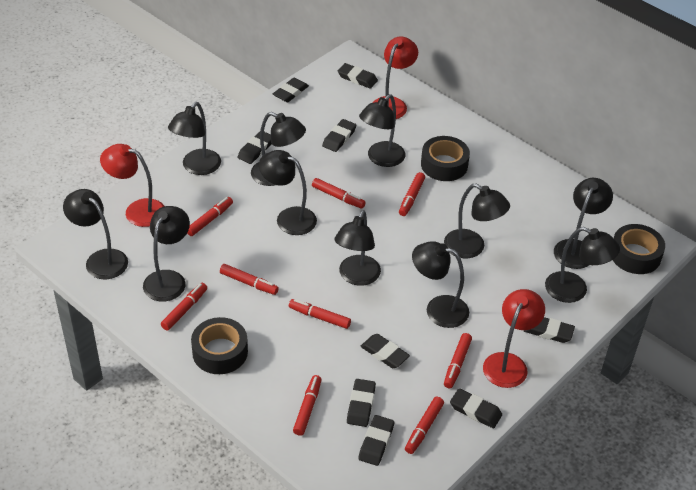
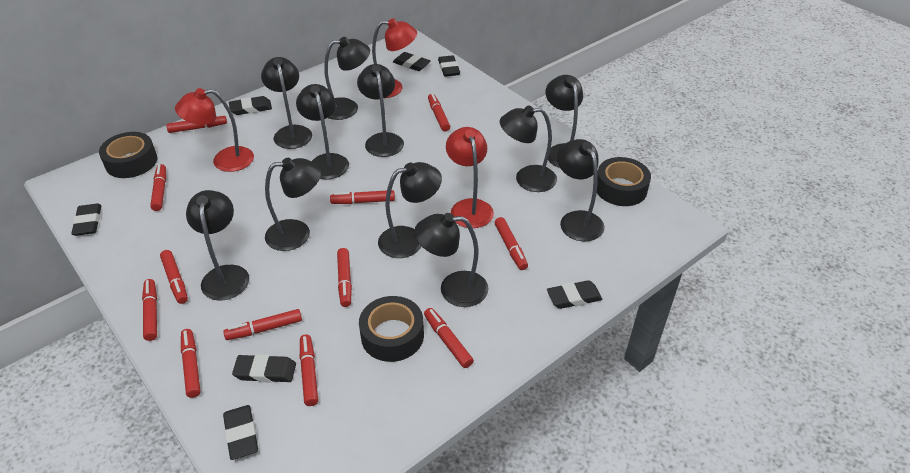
black eraser: 9 -> 7
red marker: 9 -> 12

